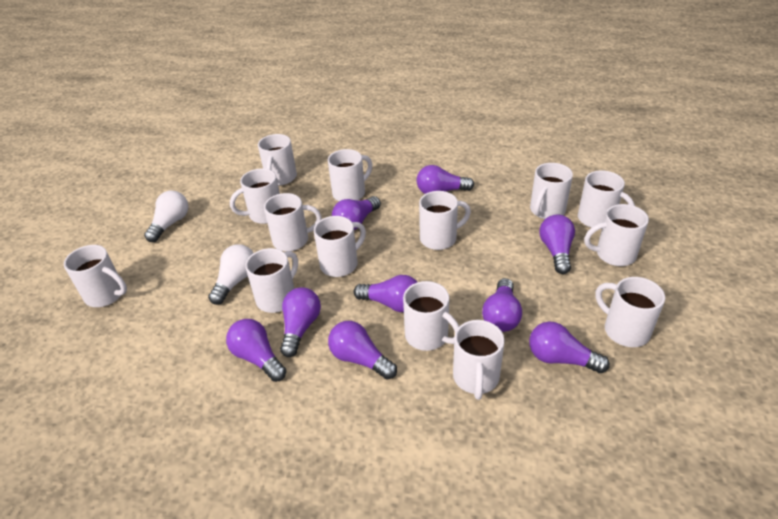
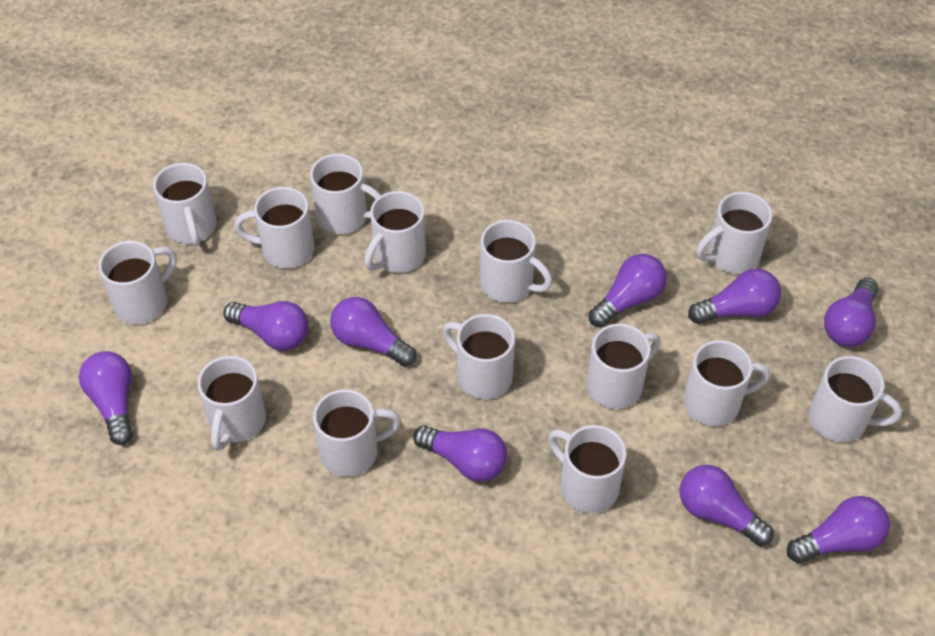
white light bulb: 2 -> 0

